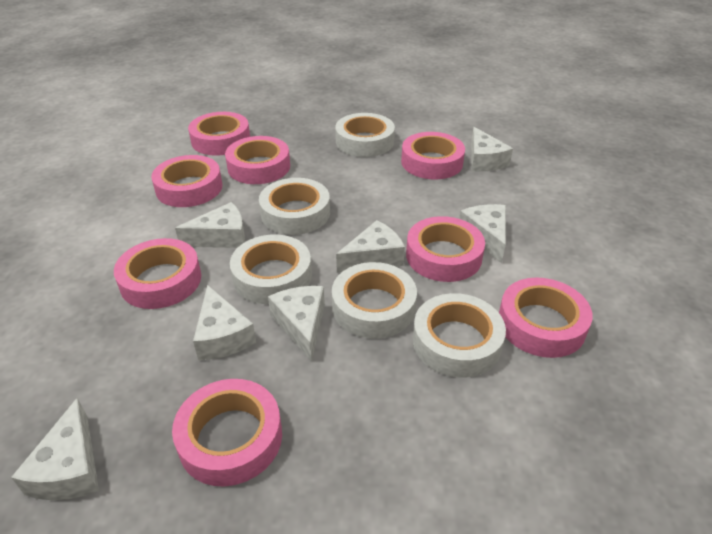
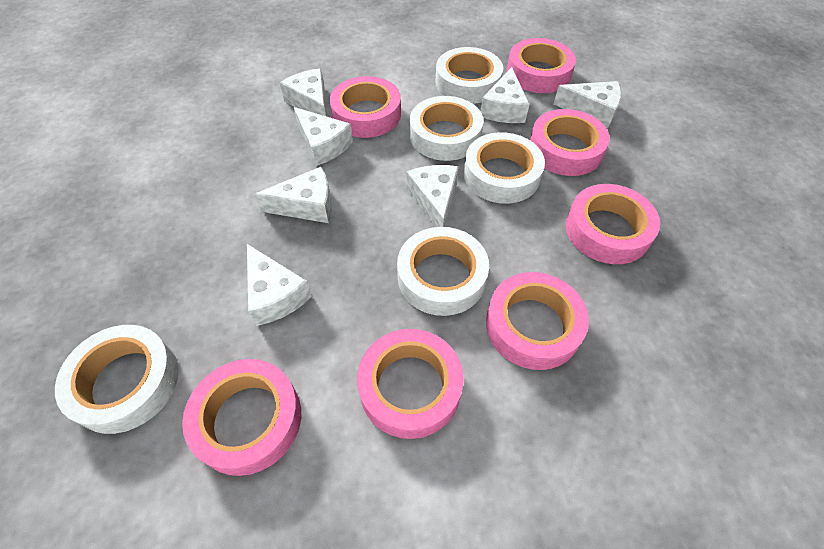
pink tape: 8 -> 7

